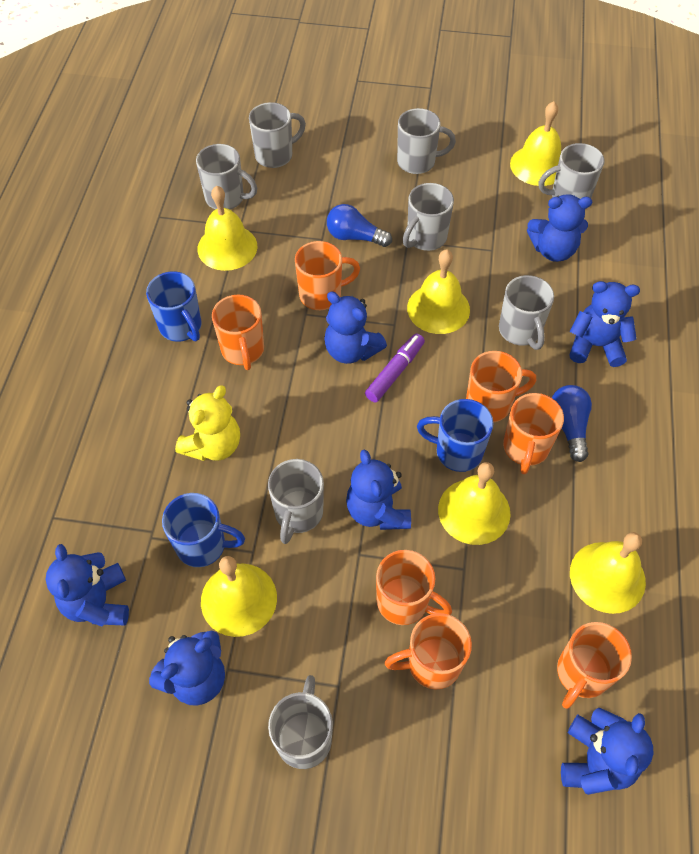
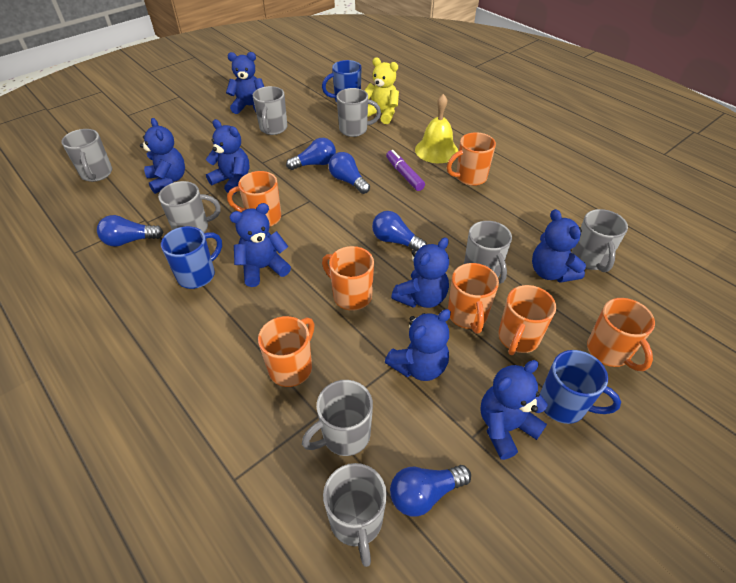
blue light bulb: 2 -> 5
blue teddy bear: 7 -> 8
yellow bell: 6 -> 1

